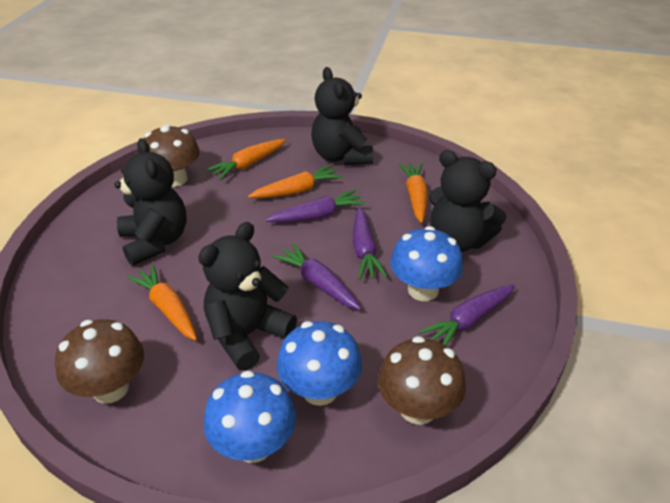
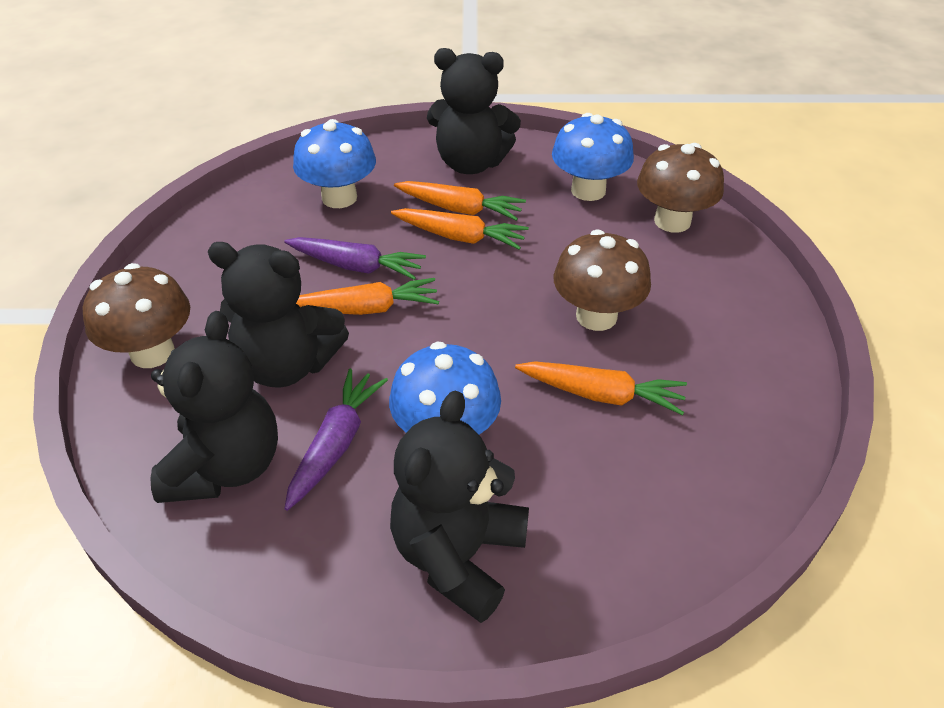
purple carrot: 4 -> 2

